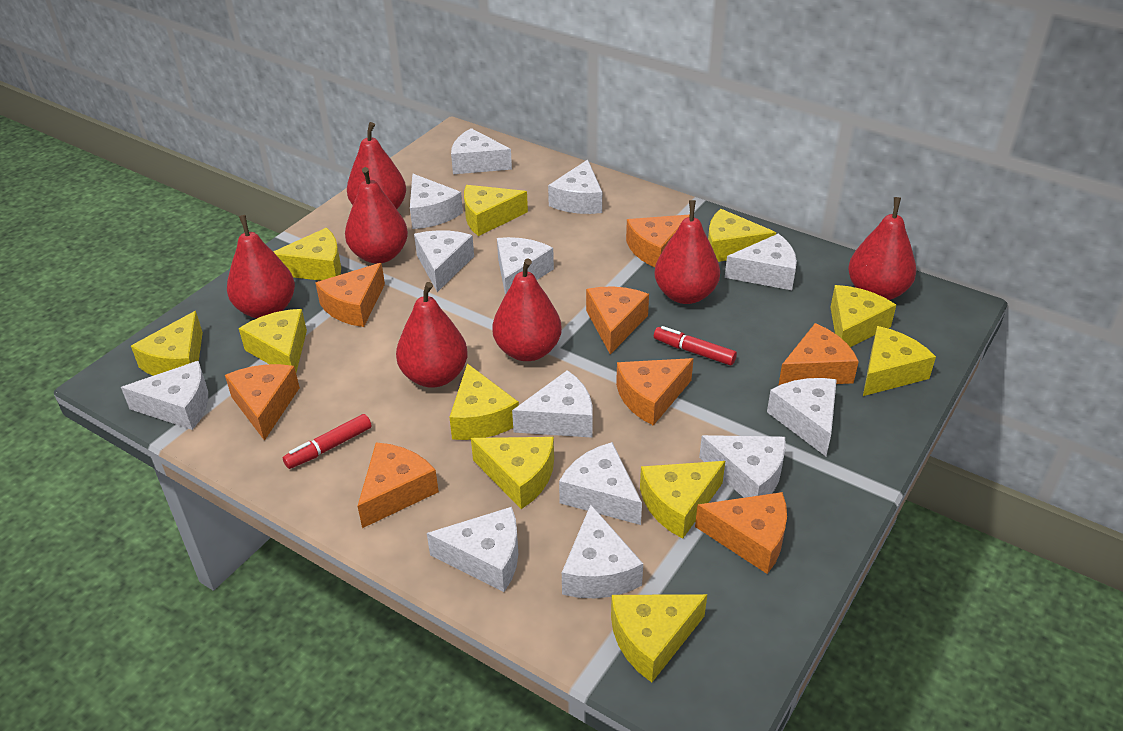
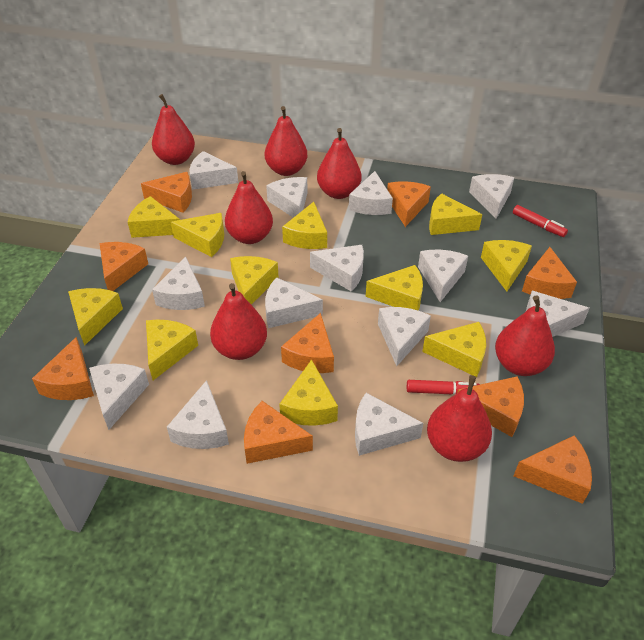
orange cheese: 8 -> 9

